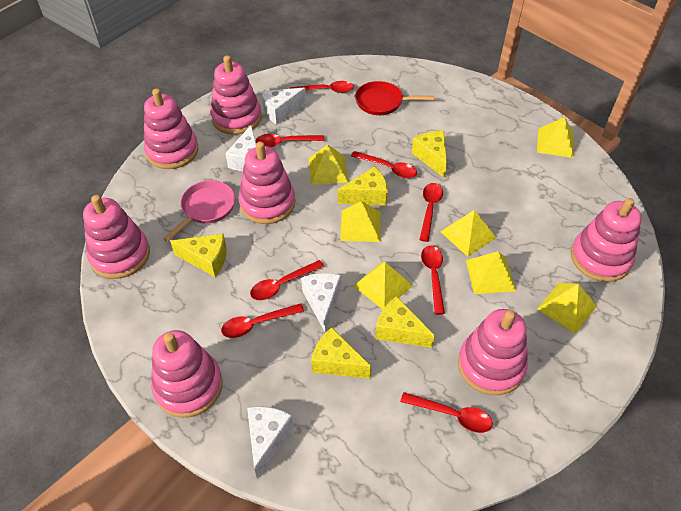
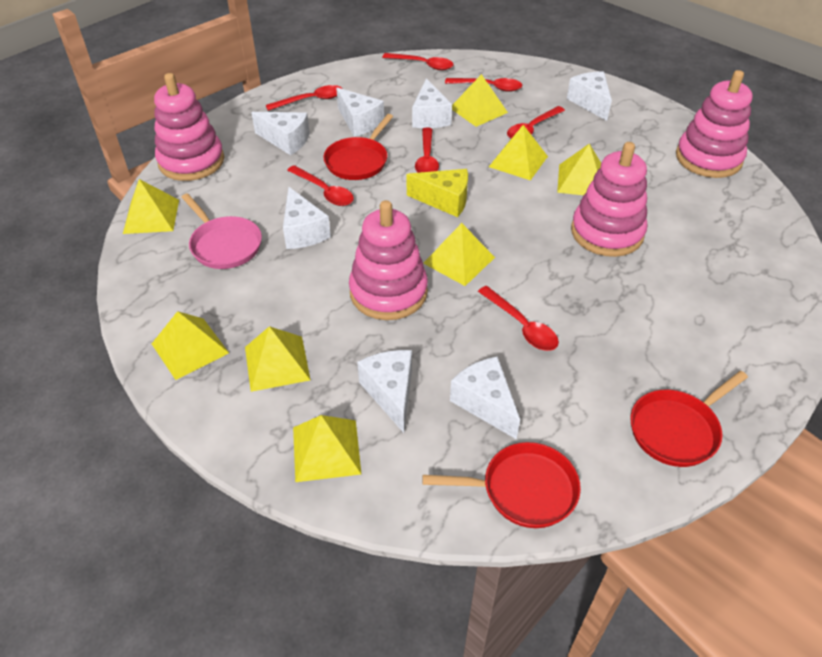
pink stacking toy: 7 -> 4
red pan: 1 -> 3
red spoon: 8 -> 7
white cheese: 4 -> 7
yellow cheese: 5 -> 1
yellow pyramid: 7 -> 8

